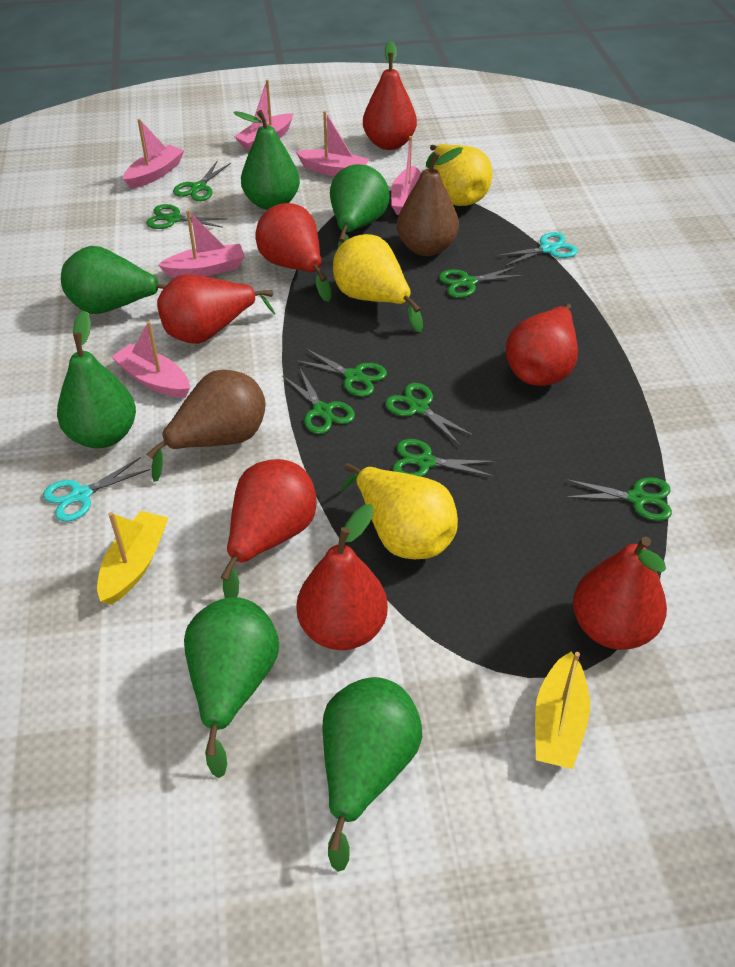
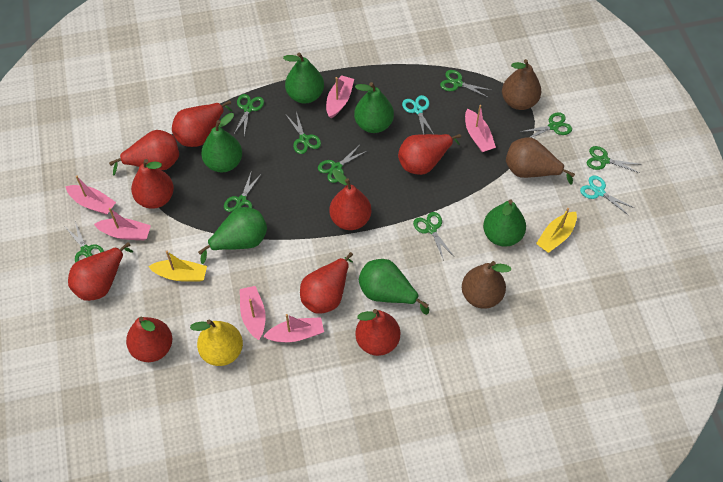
brown pear: 2 -> 3
green scissors: 8 -> 9
red pear: 7 -> 9
yellow pear: 3 -> 1

